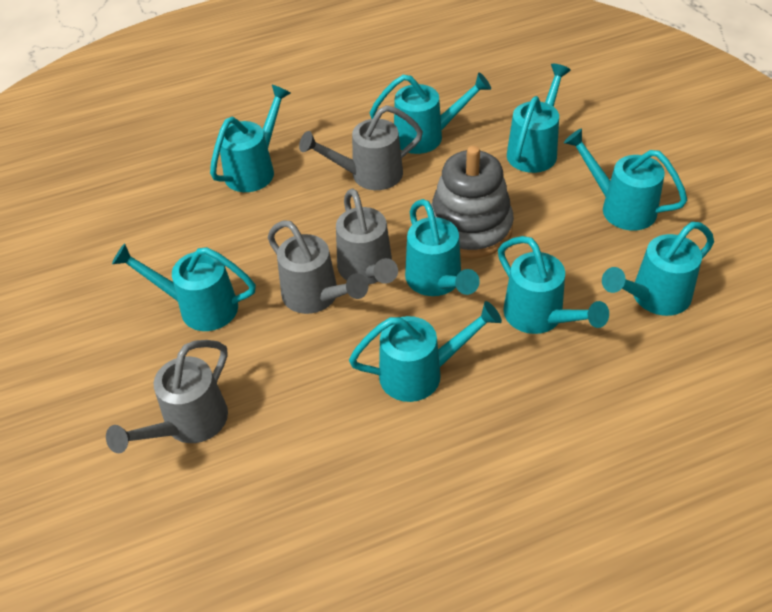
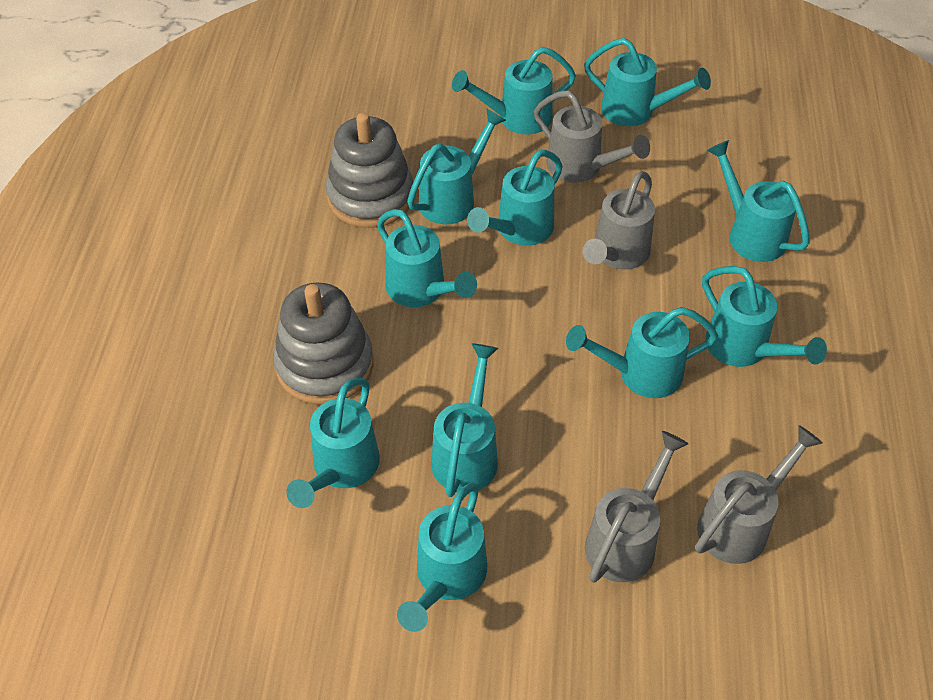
grey stacking toy: 1 -> 2
turquoise watering can: 9 -> 11

